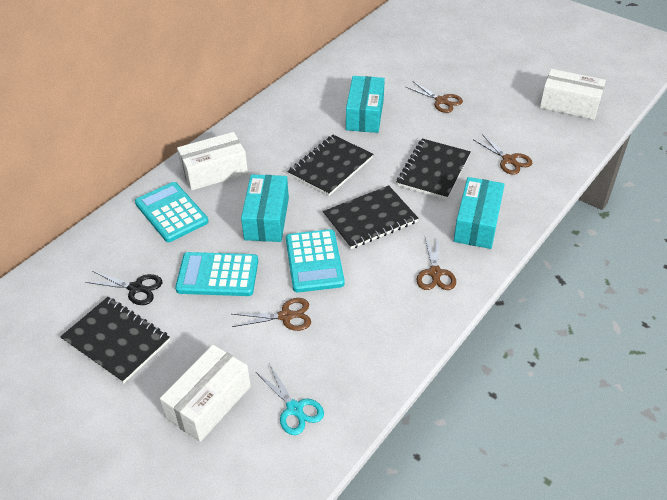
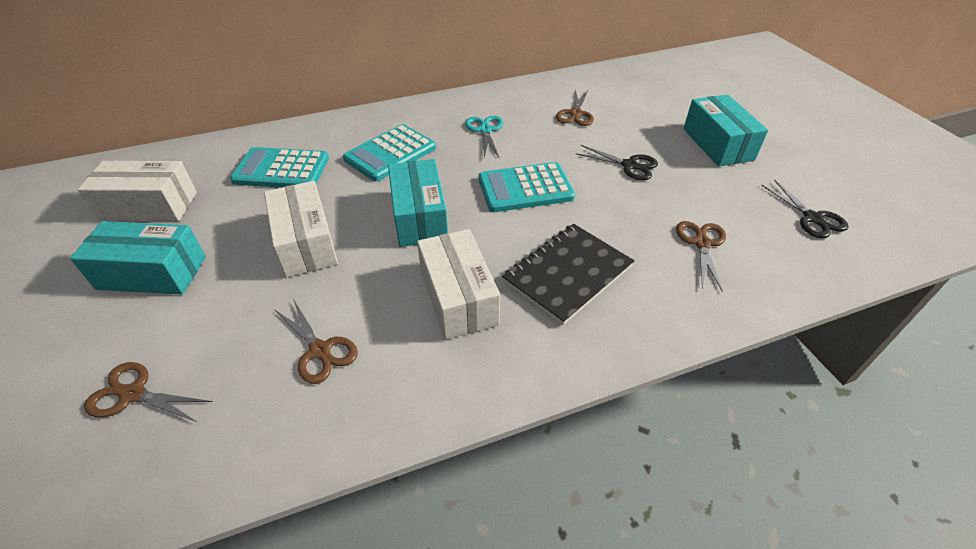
black notebook: 4 -> 1
black scissors: 1 -> 2

